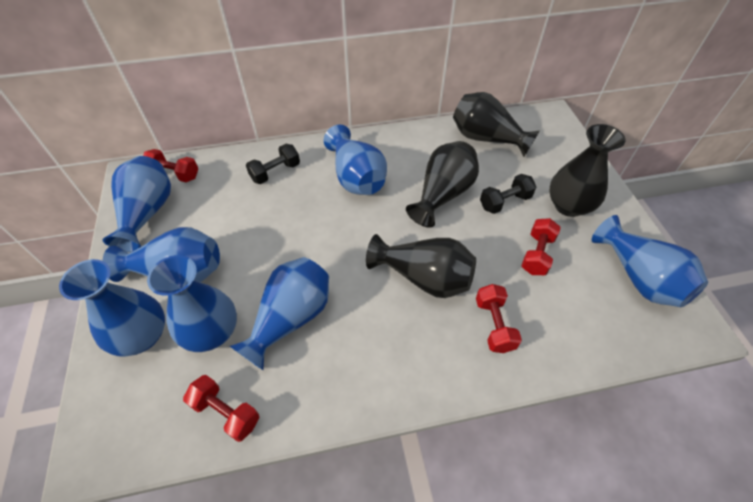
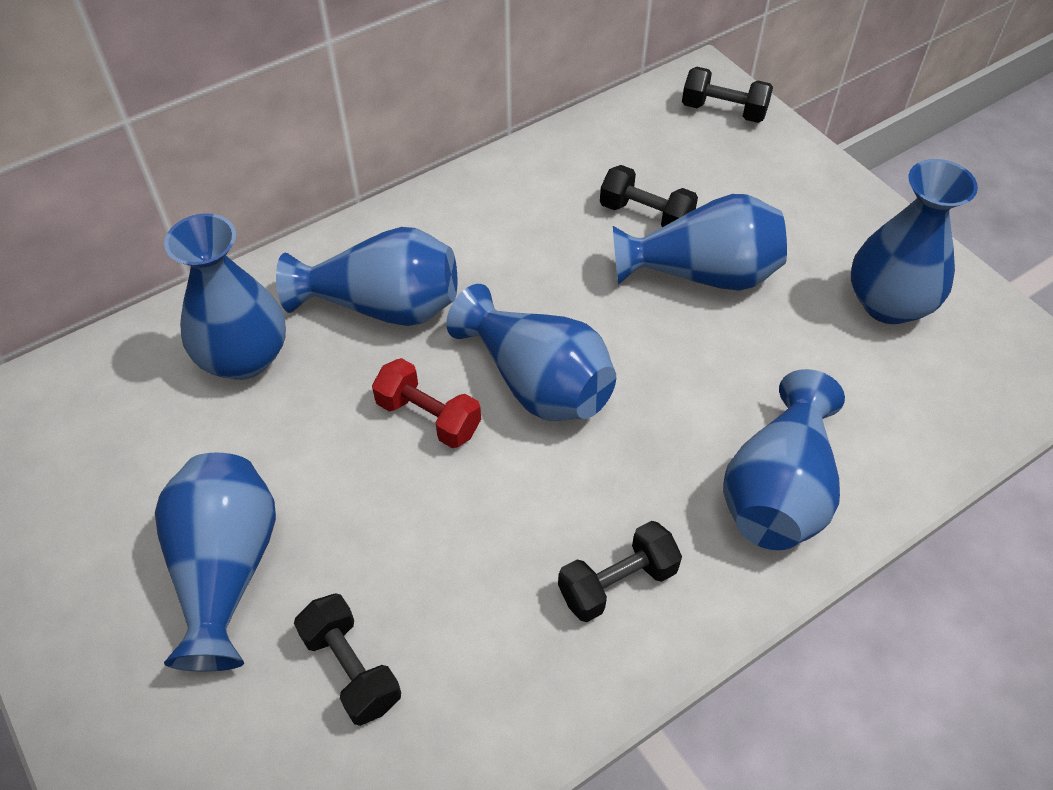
black dumbbell: 2 -> 4
black vase: 4 -> 0
red dumbbell: 4 -> 1

